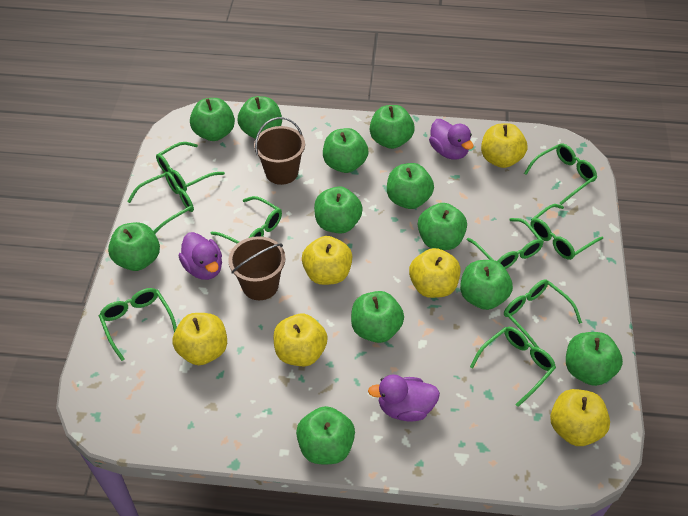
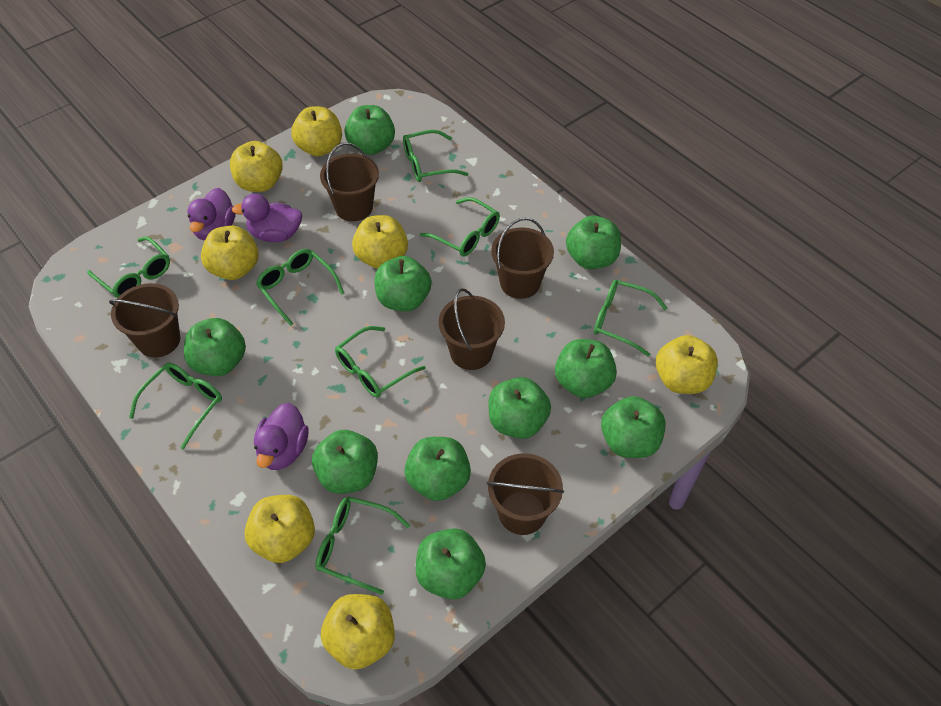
brown bucket: 2 -> 5
green apple: 12 -> 10
green glasses: 9 -> 8
yellow apple: 6 -> 7

